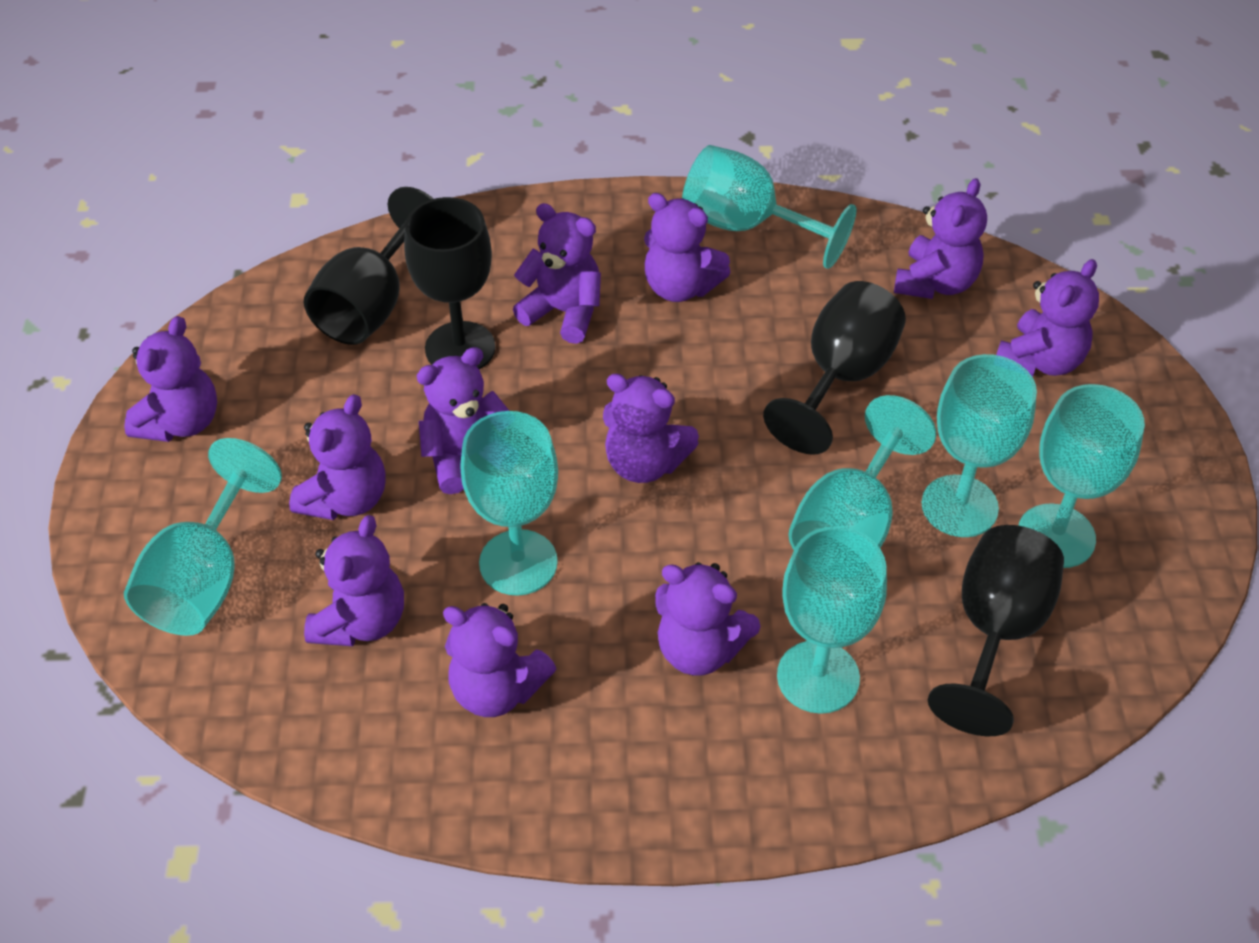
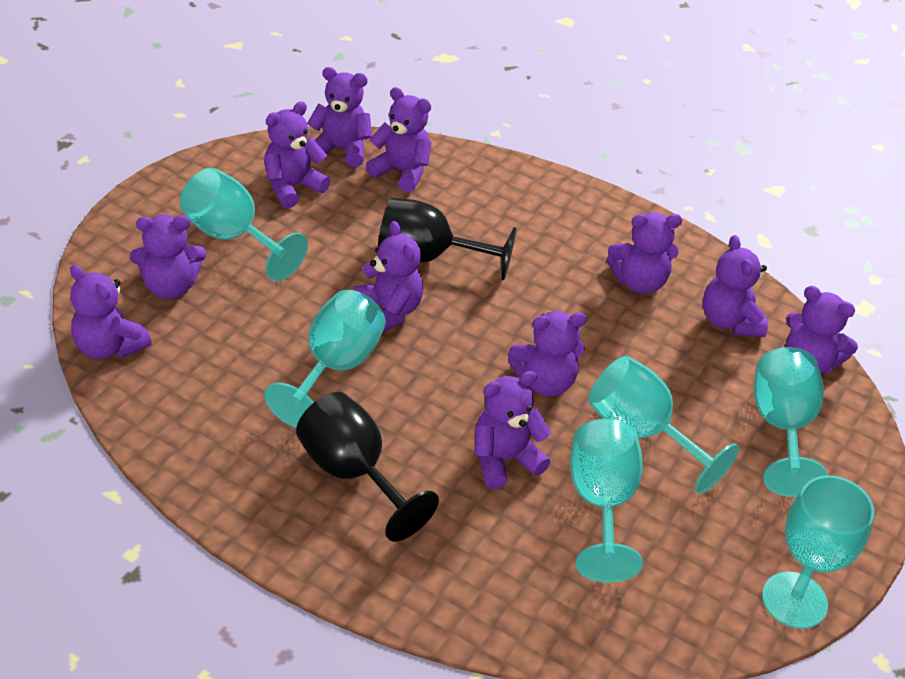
black goblet: 4 -> 2
turquoise goblet: 7 -> 6

